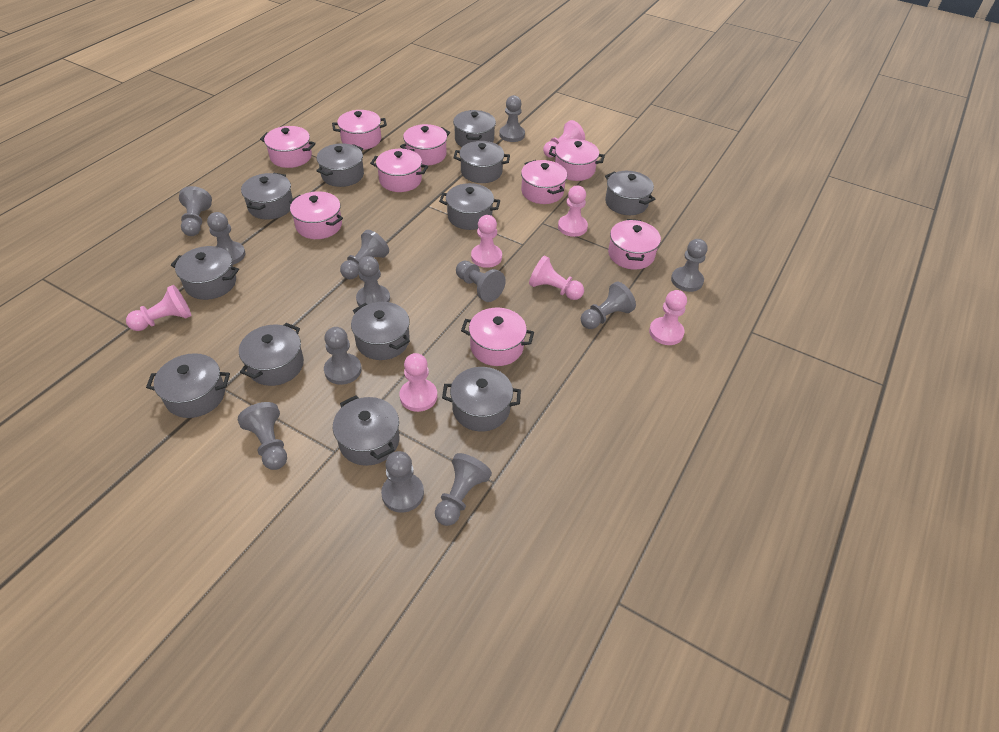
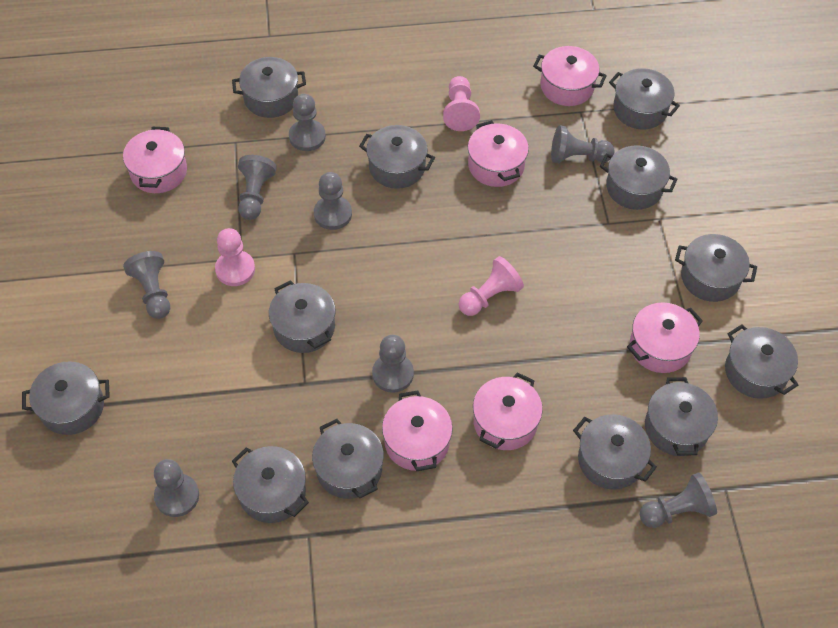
grey pawn: 12 -> 8
pink pawn: 7 -> 3
pink pot: 9 -> 6

